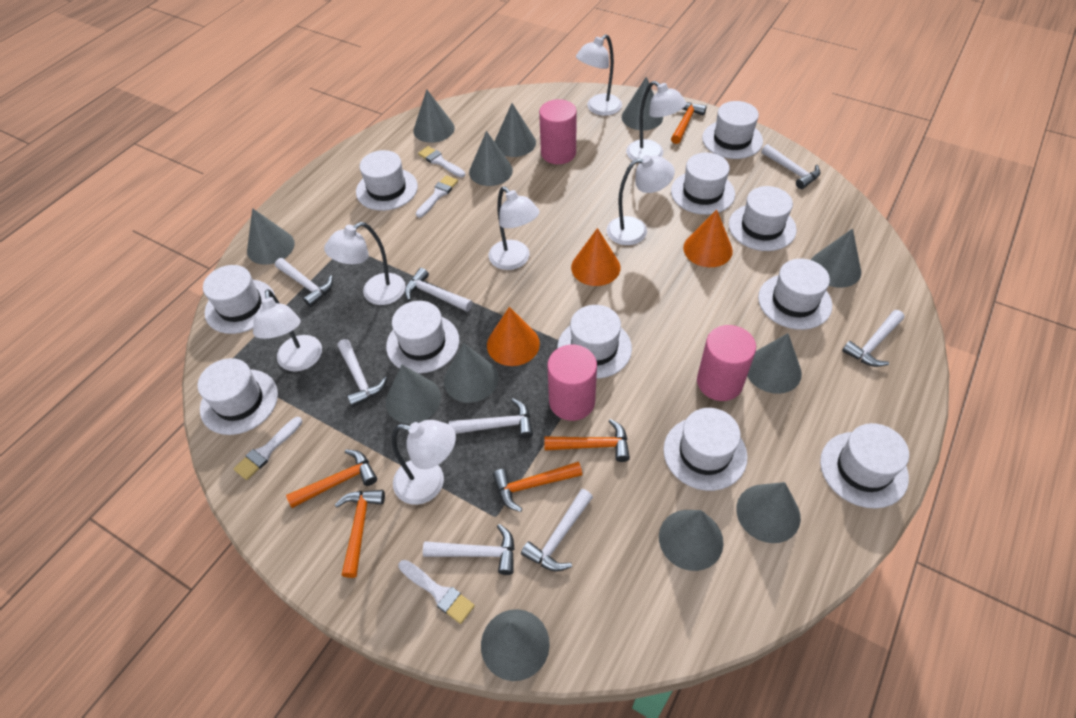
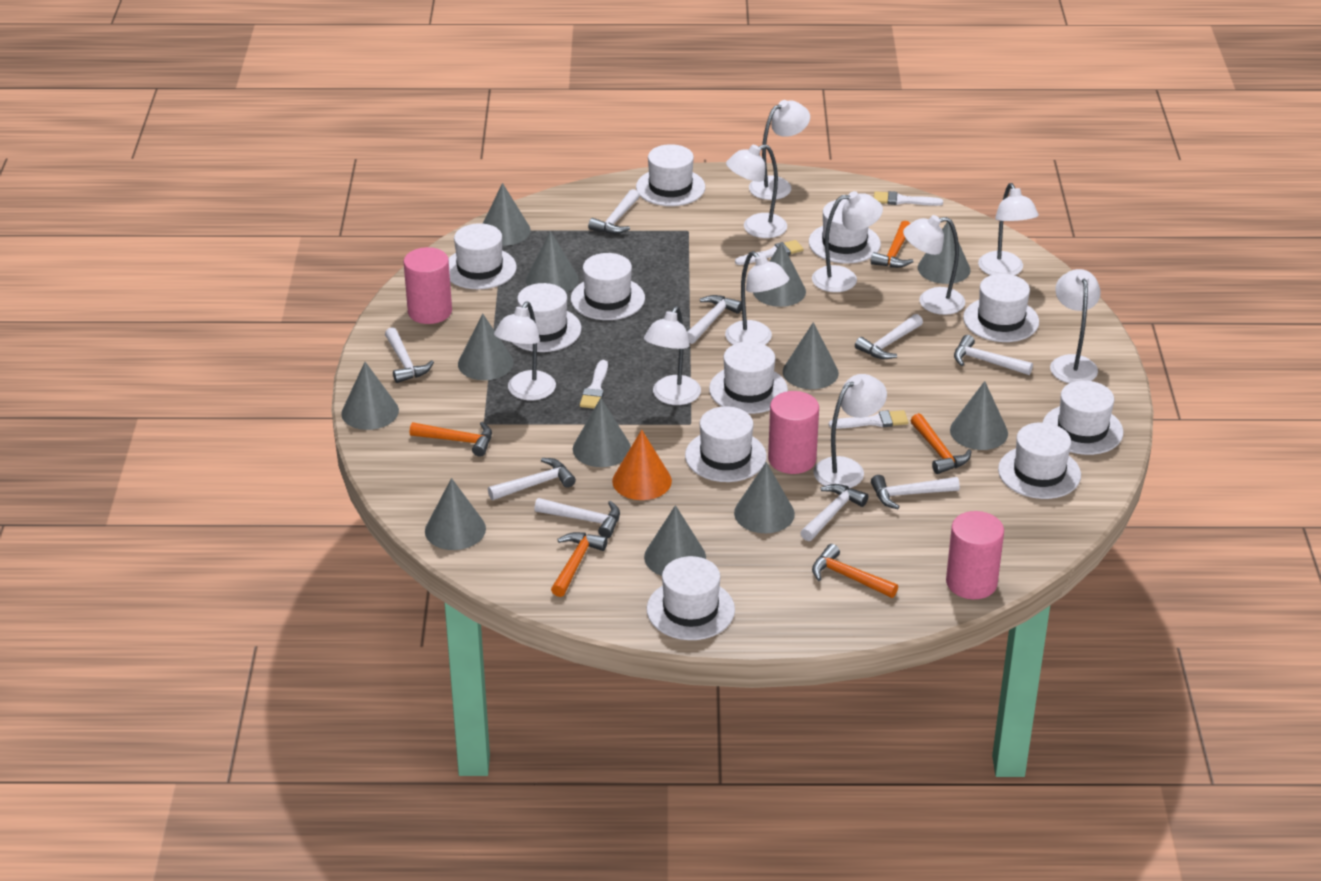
orange cone: 3 -> 1
white hammer: 8 -> 9
white lamp: 7 -> 10

